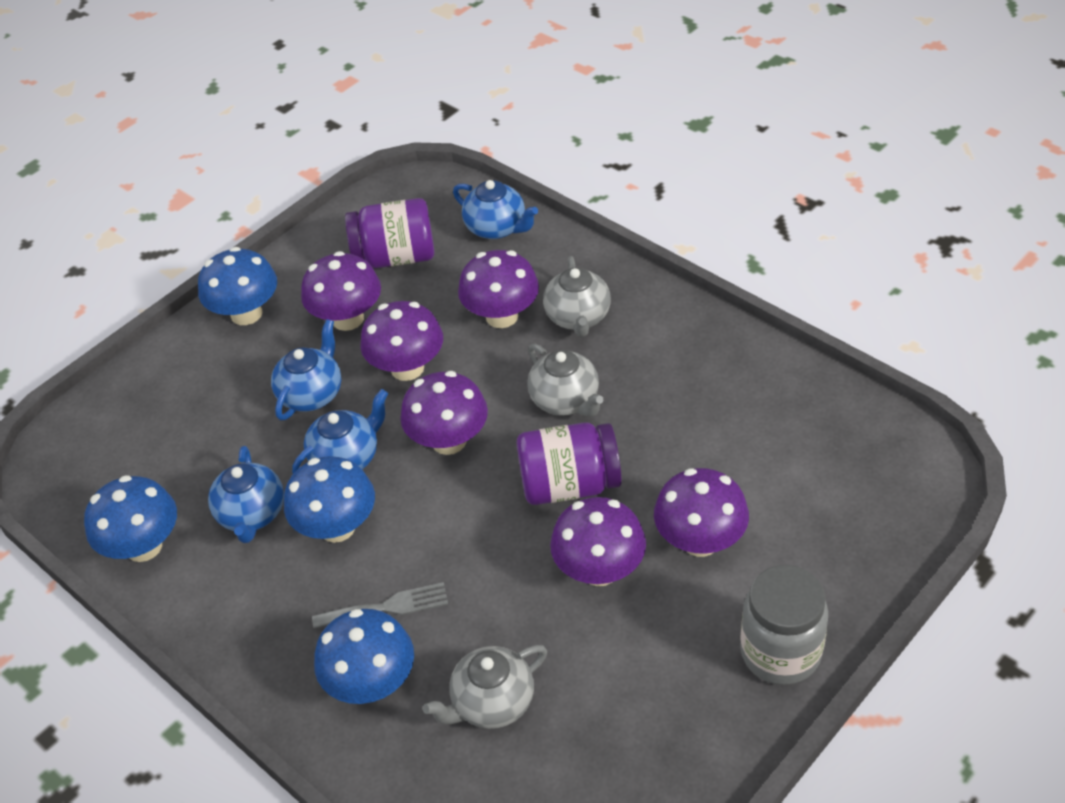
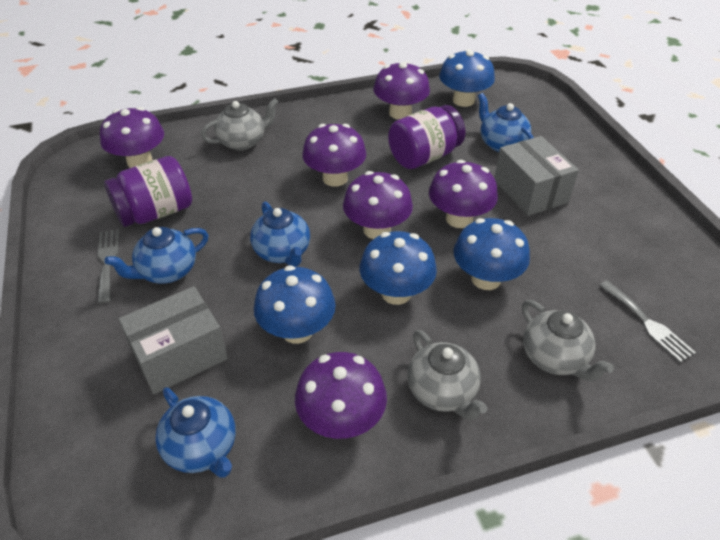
grey box: 0 -> 2
grey fork: 1 -> 2
grey jar: 1 -> 0

